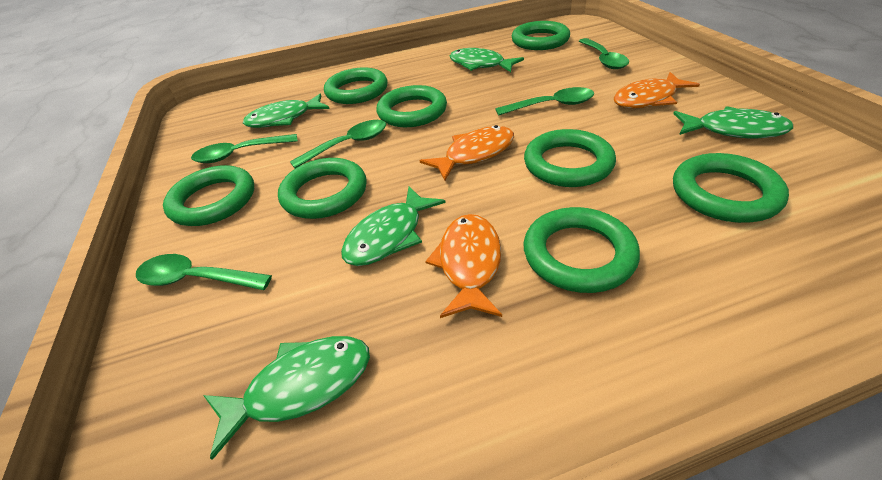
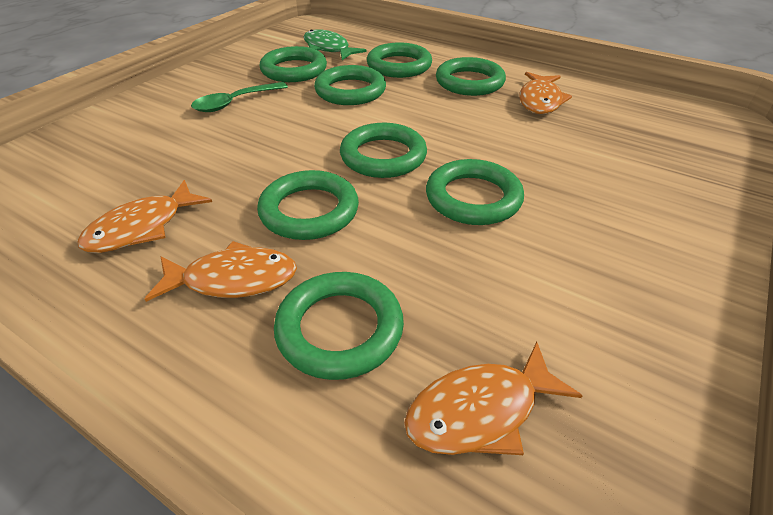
green fish: 5 -> 1
green spoon: 5 -> 1
orange fish: 3 -> 4

